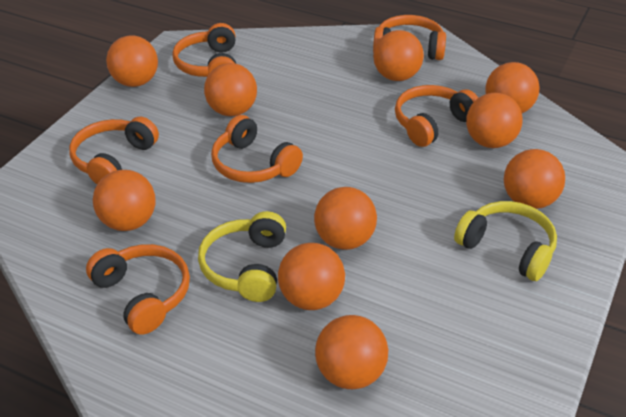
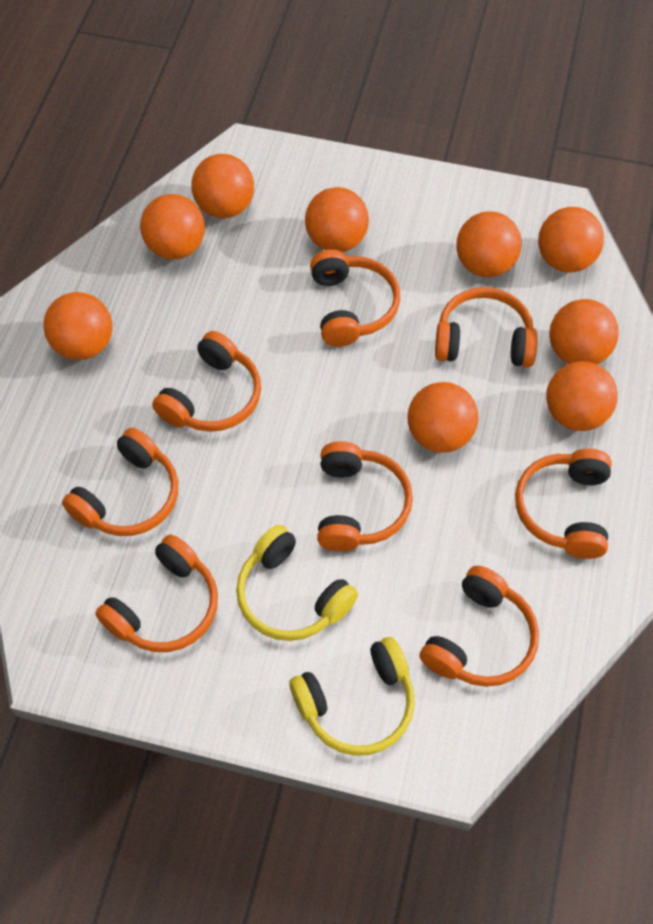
orange ball: 10 -> 9
orange headphones: 6 -> 8

